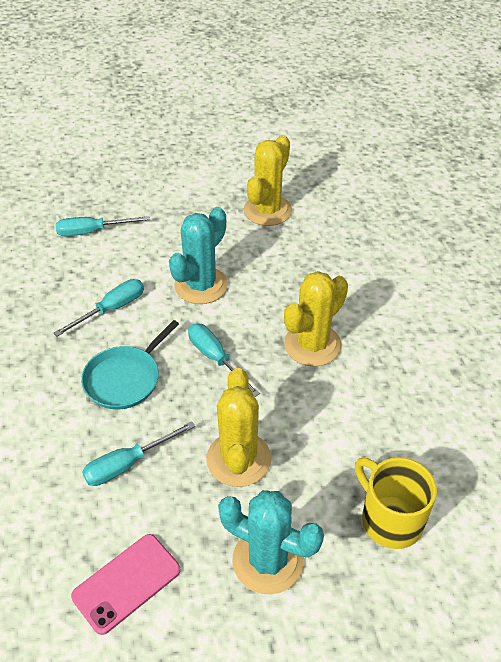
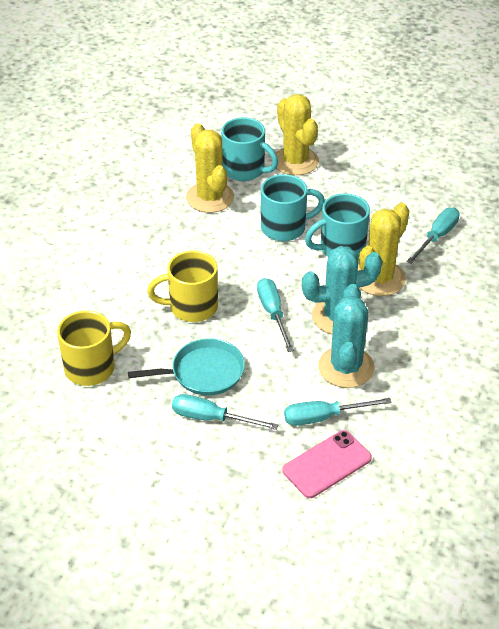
turquoise mug: 0 -> 3
yellow mug: 1 -> 2

